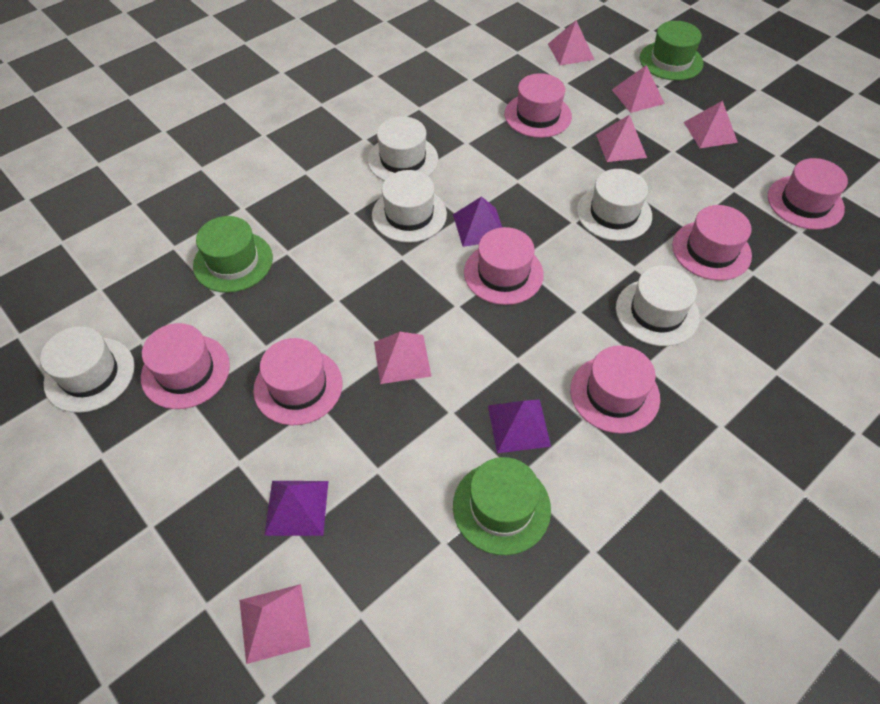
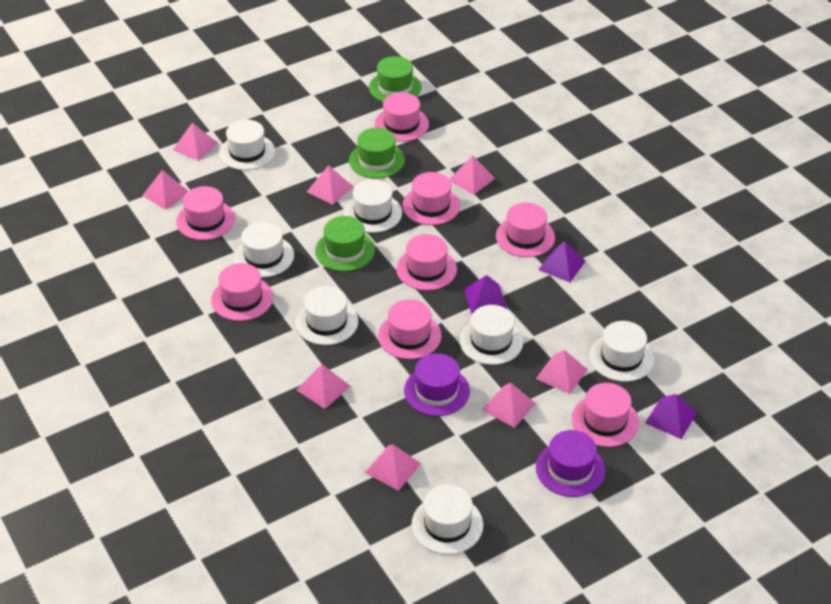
pink hat: 7 -> 8
pink pyramid: 6 -> 8
purple hat: 0 -> 2
white hat: 5 -> 7

